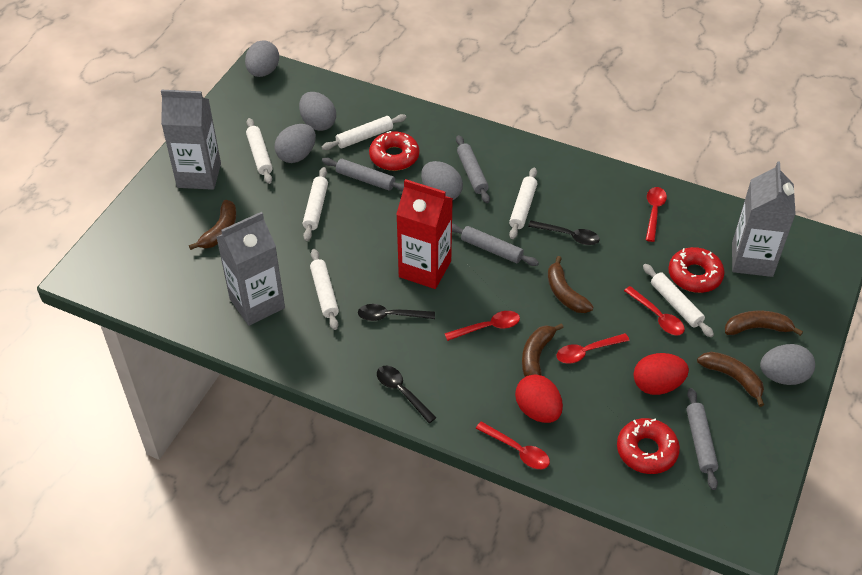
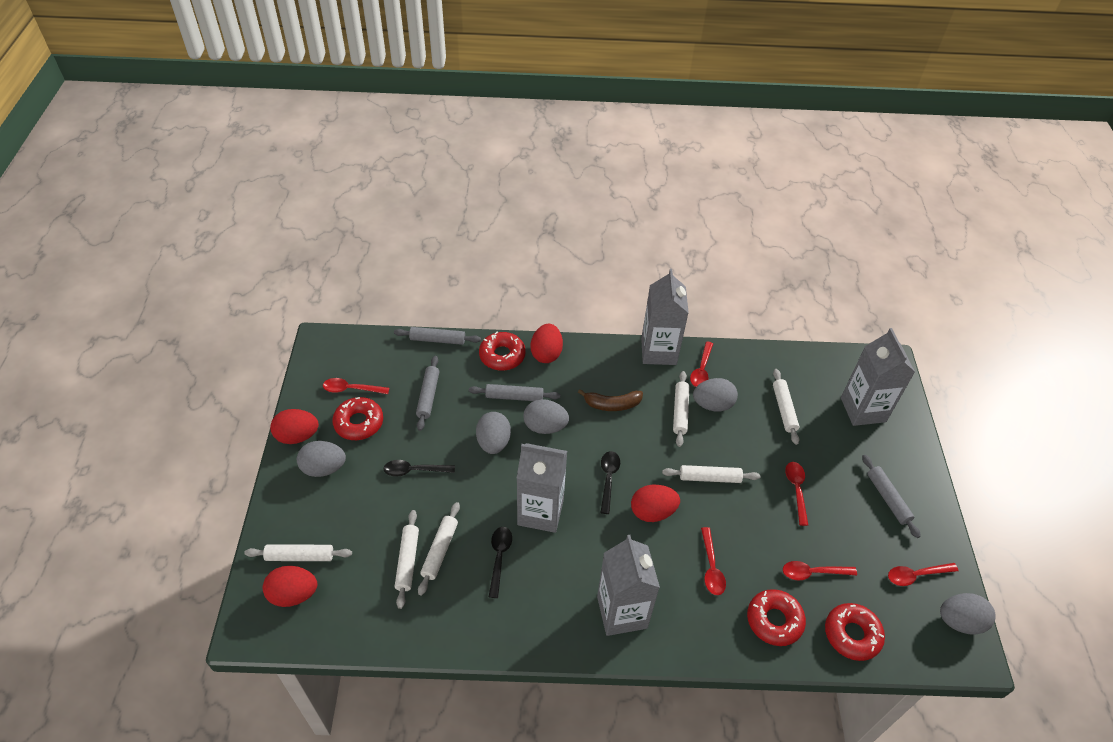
brown banana: 5 -> 1
grey carton: 3 -> 4
red carton: 1 -> 0
red donut: 3 -> 4
red egg: 2 -> 4
red spoon: 5 -> 6

